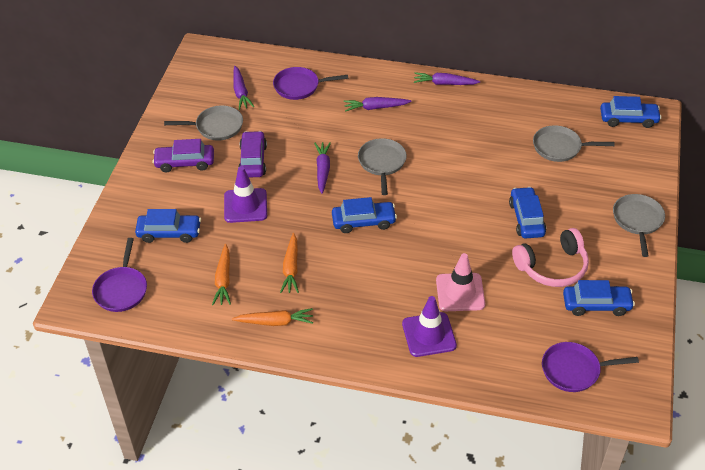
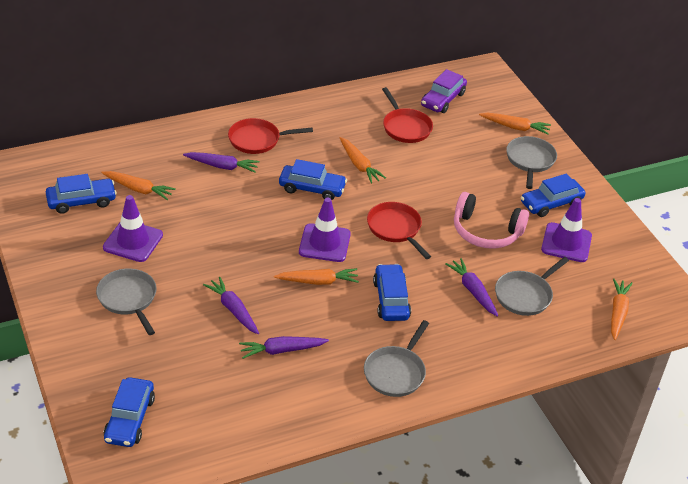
orange carrot: 3 -> 5
pink traffic cone: 1 -> 0
purple car: 2 -> 1
purple pan: 3 -> 0
purple traffic cone: 2 -> 3
red pan: 0 -> 3

